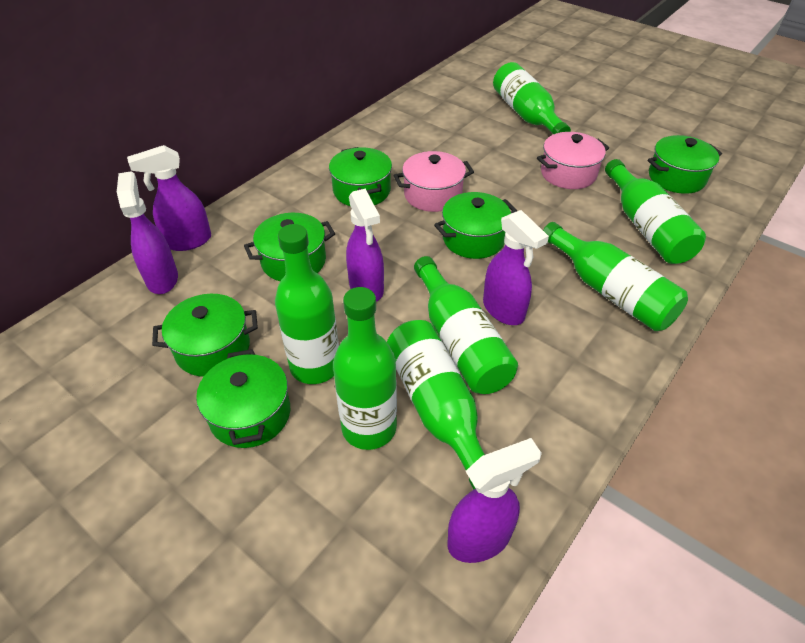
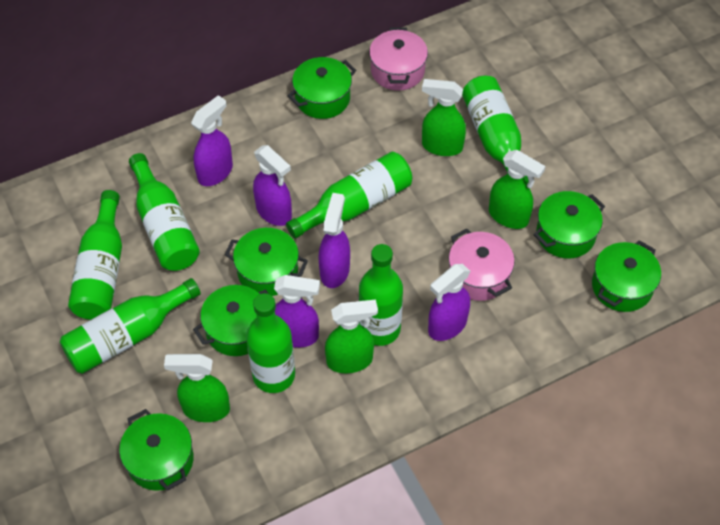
green spray bottle: 0 -> 4

